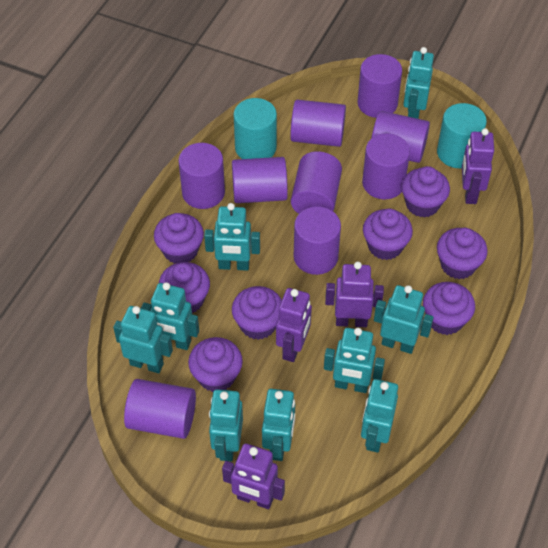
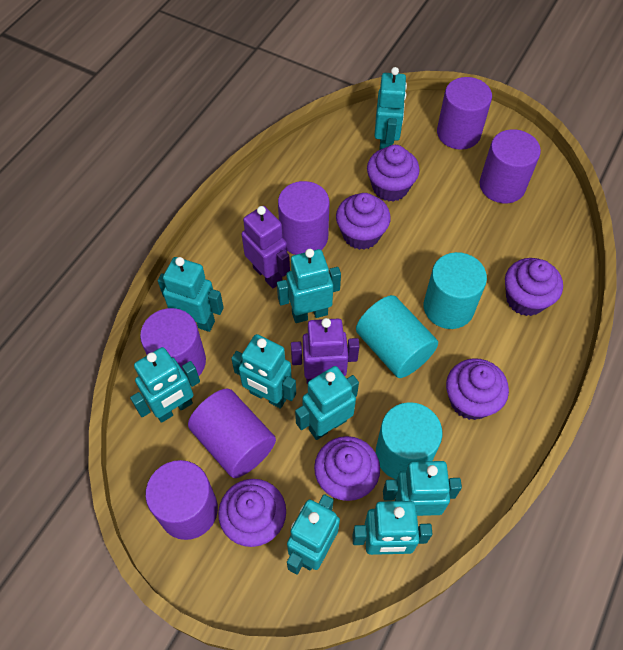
purple cupcake: 8 -> 6
purple cylinder: 9 -> 6
purple robot: 4 -> 2
turquoise cylinder: 2 -> 3

